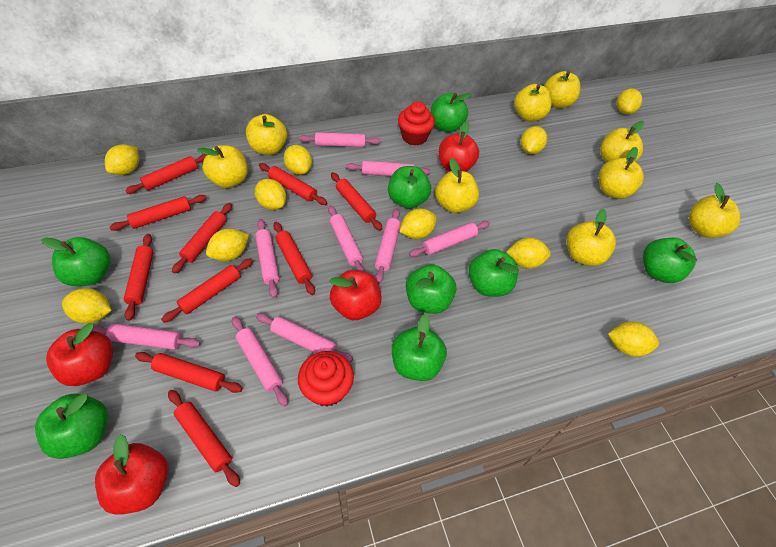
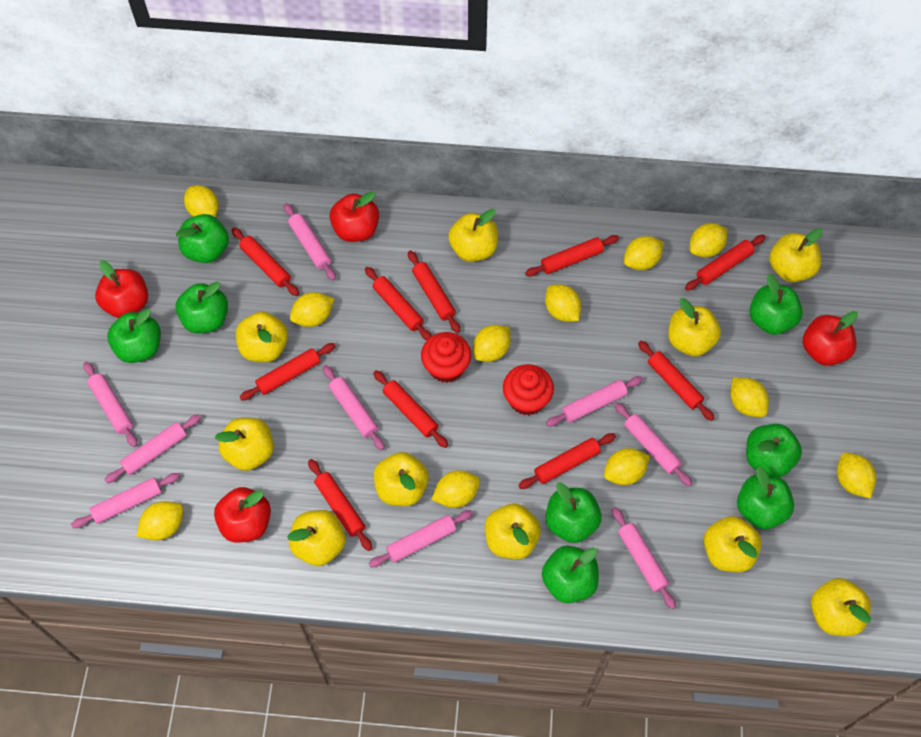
yellow apple: 9 -> 10
yellow lemon: 10 -> 11

